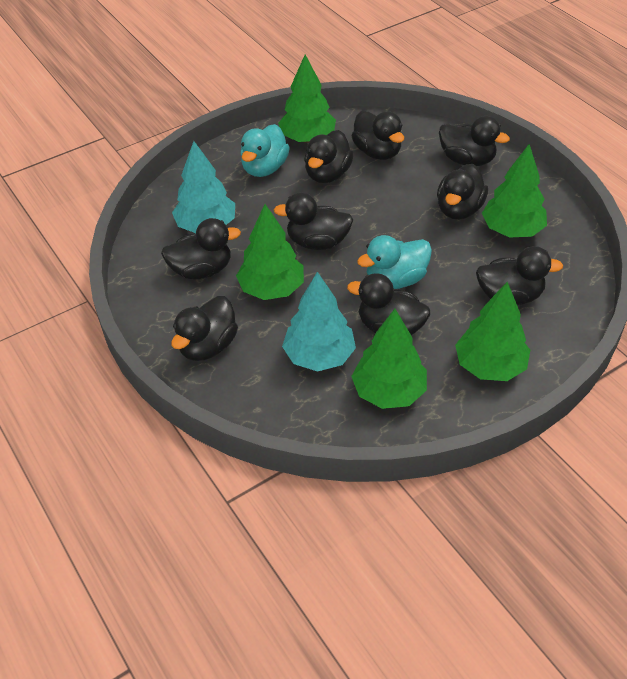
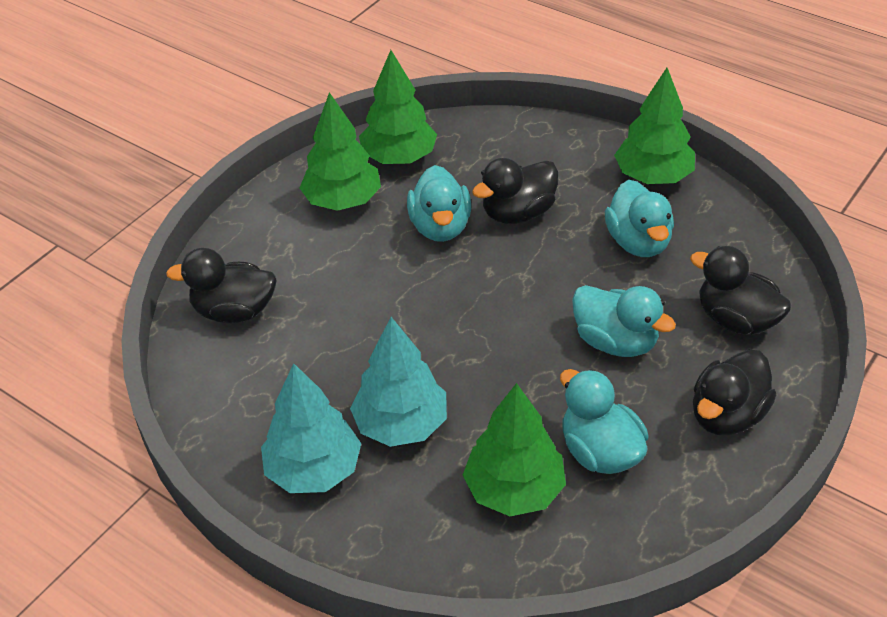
black duck: 9 -> 4
green tree: 5 -> 4
turquoise duck: 2 -> 4

